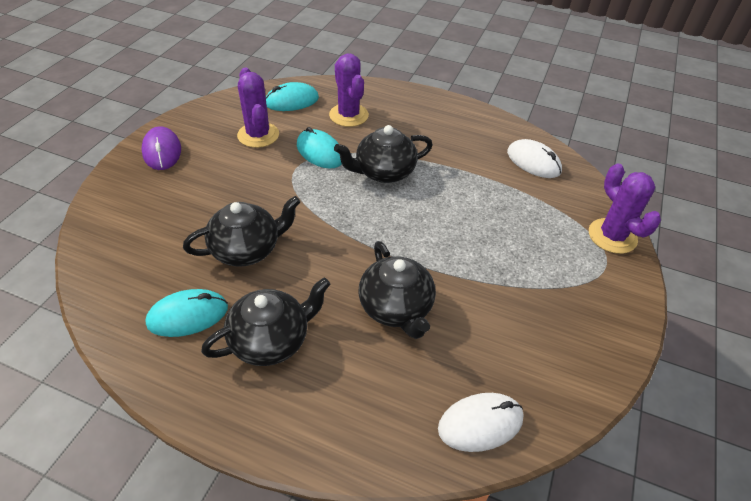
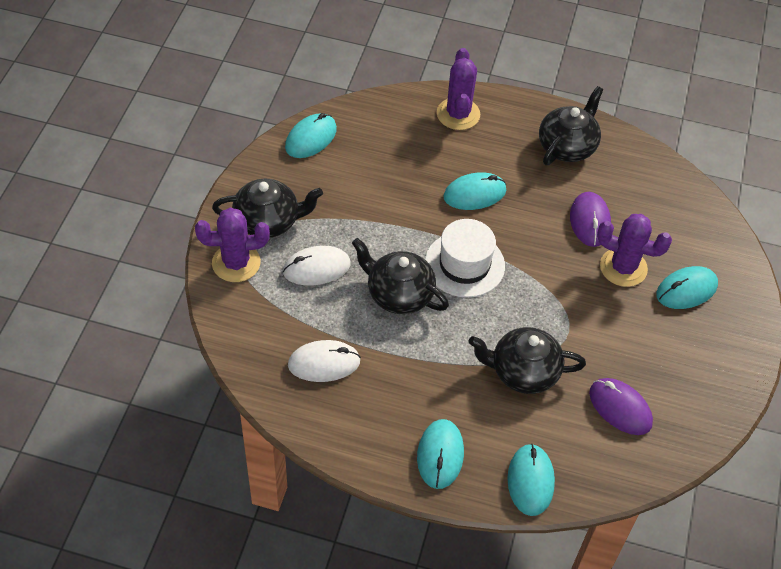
purple mouse: 1 -> 2
turquoise mouse: 3 -> 5
white hat: 0 -> 1

